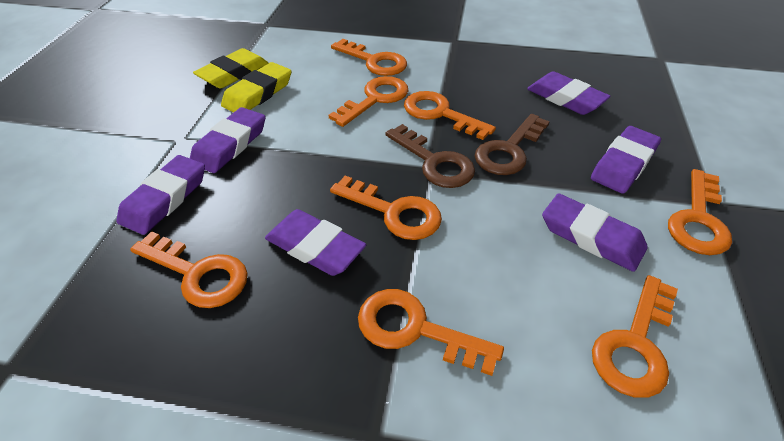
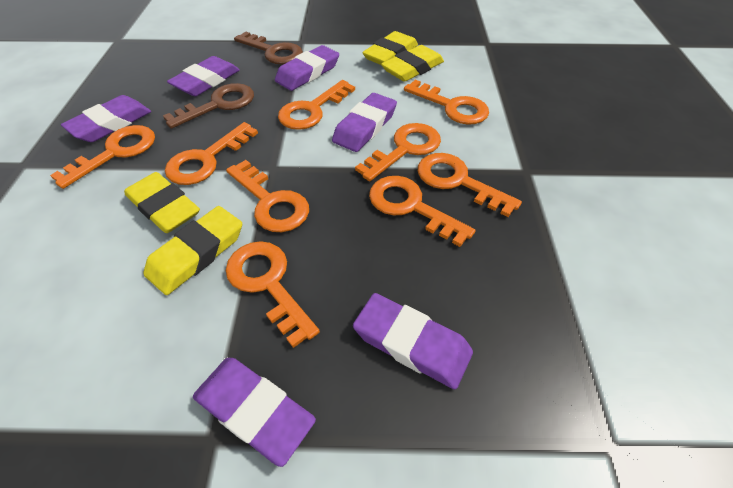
orange key: 8 -> 9
yellow eraser: 2 -> 4

